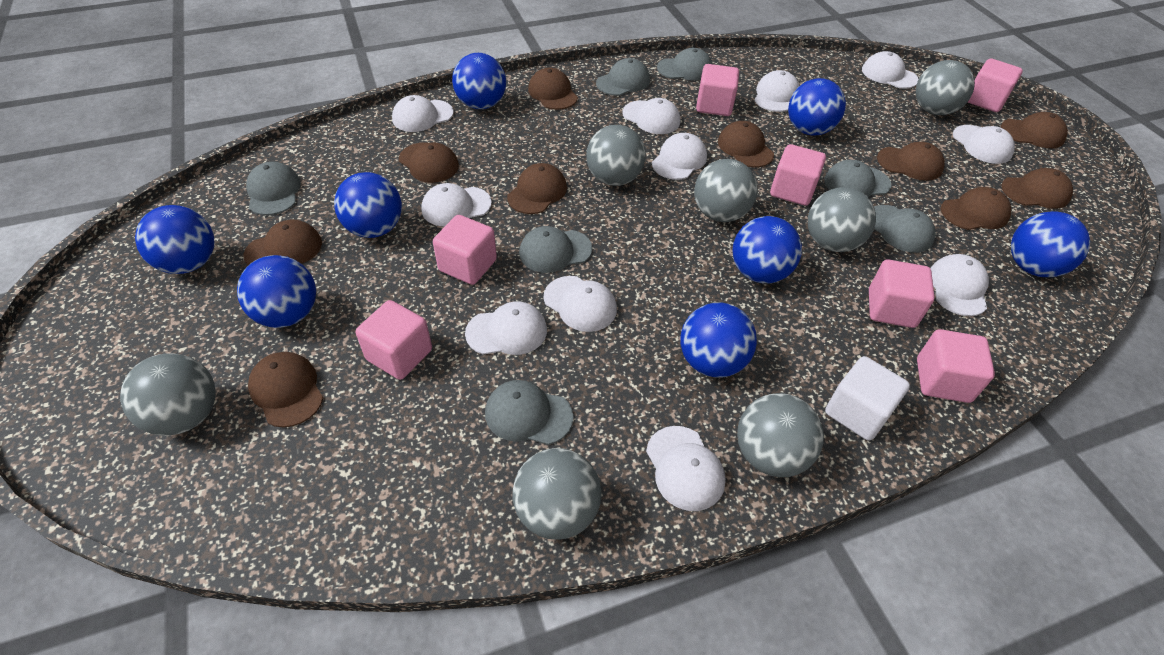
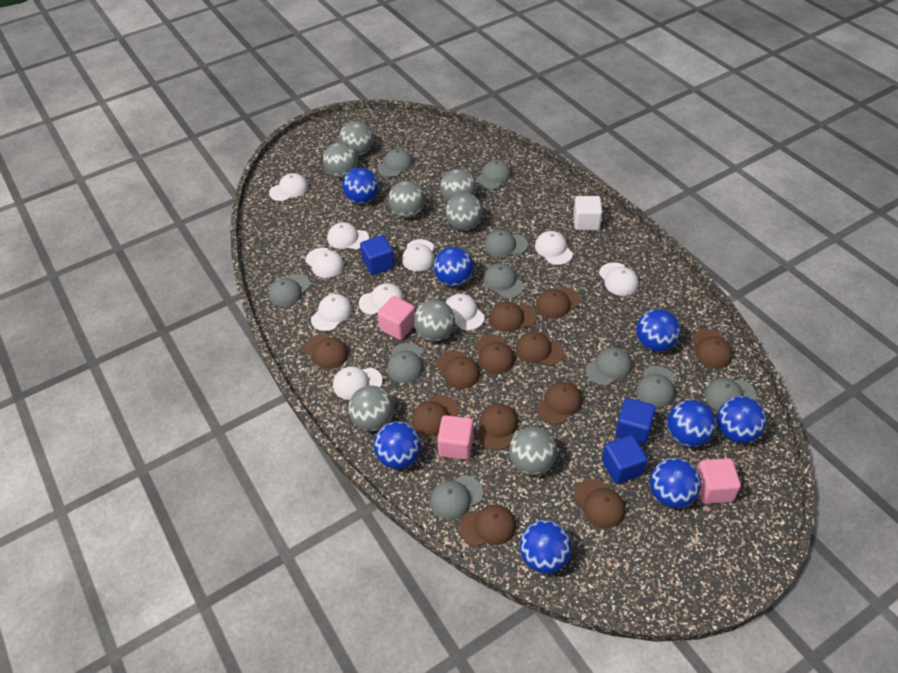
blue cube: 0 -> 3
brown cap: 10 -> 12
grey ball: 7 -> 8
grey cap: 7 -> 10
pink cube: 7 -> 3
white cap: 11 -> 10

